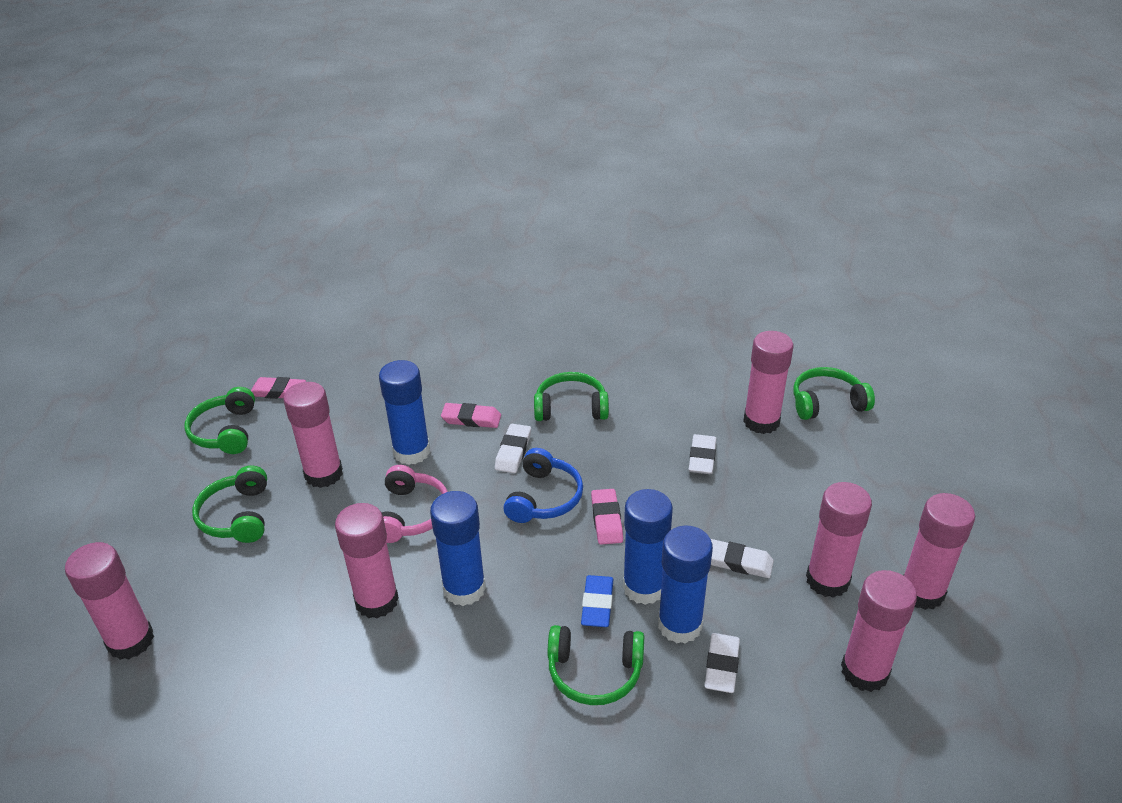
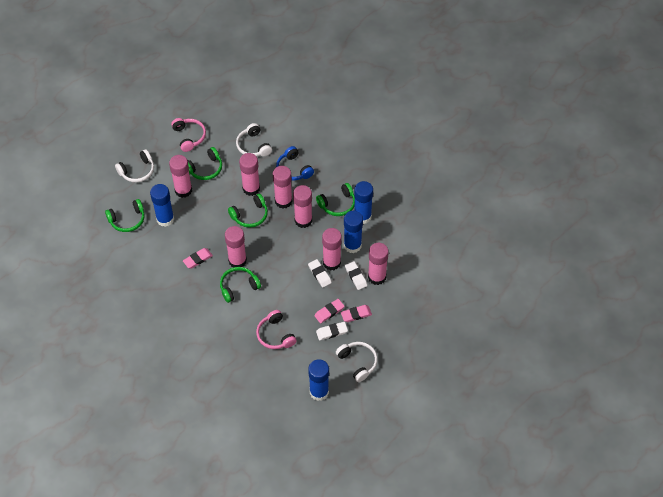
blue eraser: 1 -> 0
pink headphones: 1 -> 2
white eraser: 4 -> 3
white headphones: 0 -> 3

